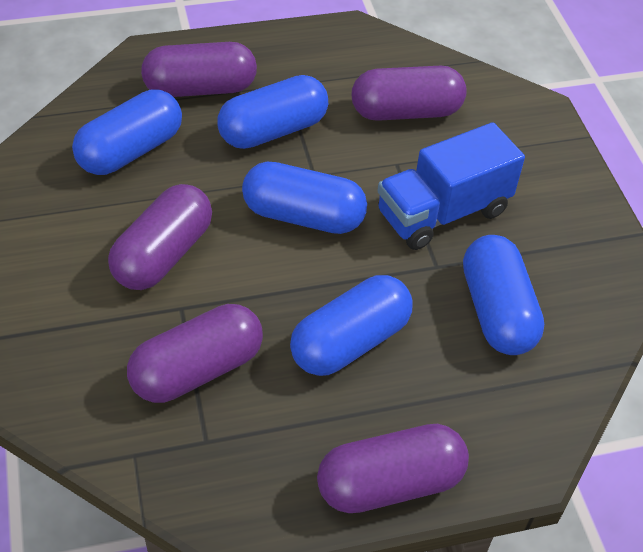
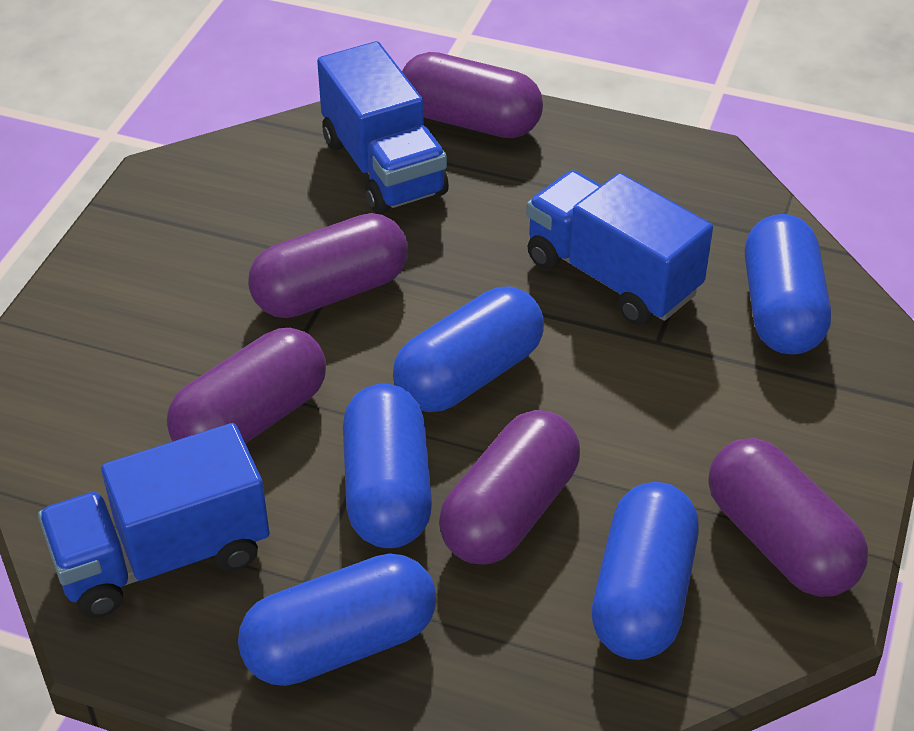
blue truck: 1 -> 3

